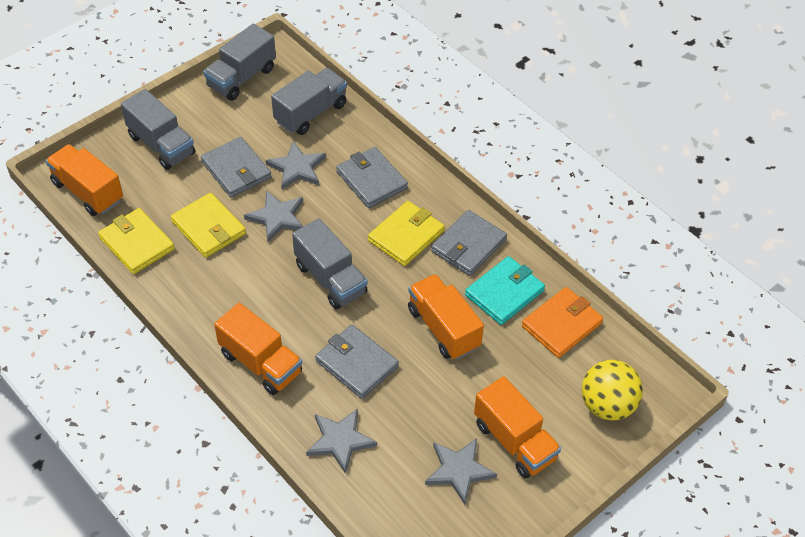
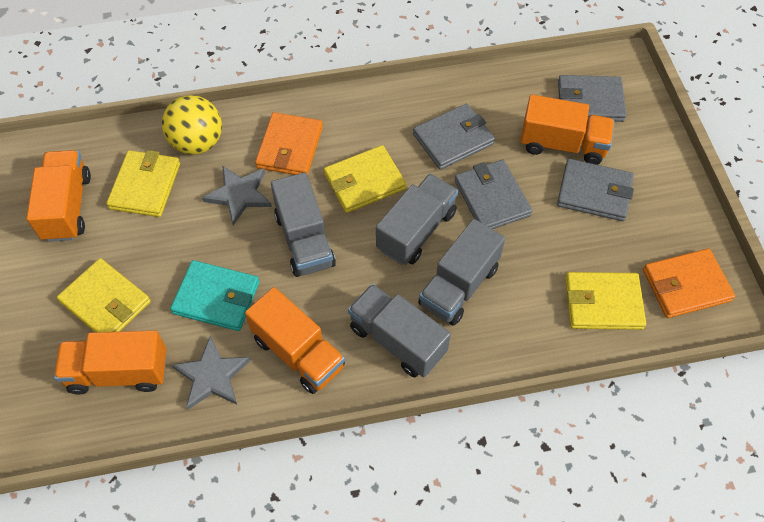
grey star: 4 -> 2
orange wallet: 1 -> 2
yellow wallet: 3 -> 4

